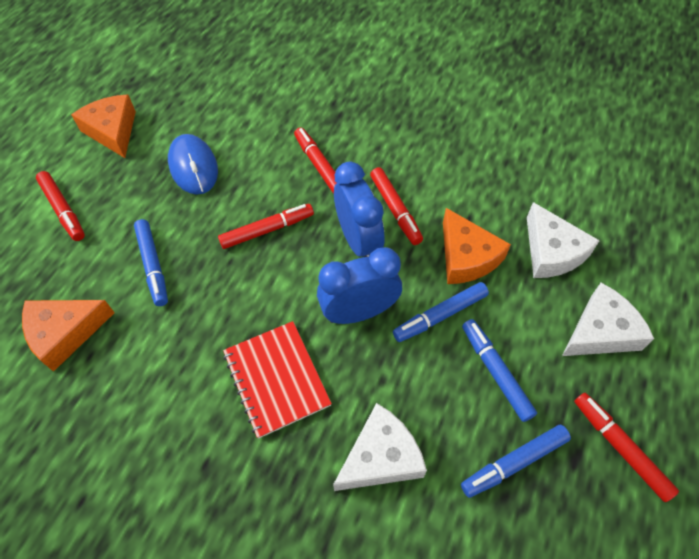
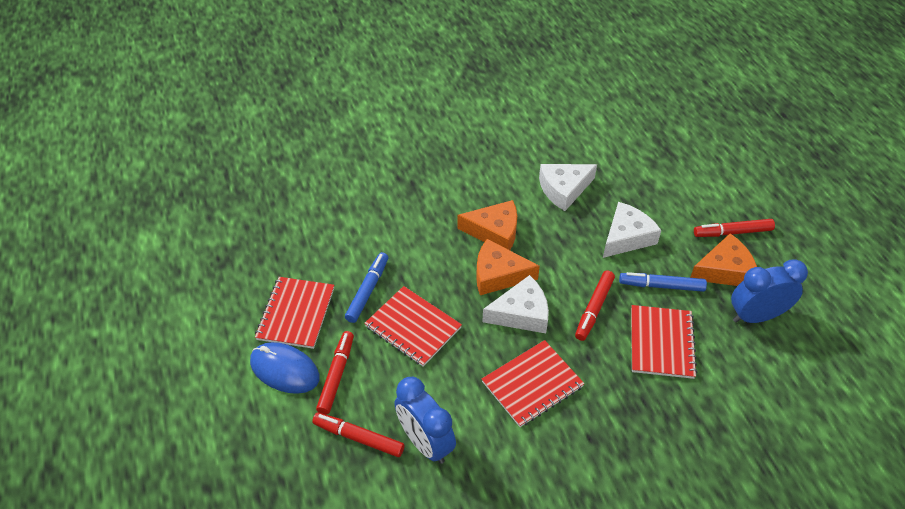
blue marker: 4 -> 2
red marker: 5 -> 4
red notebook: 1 -> 4

